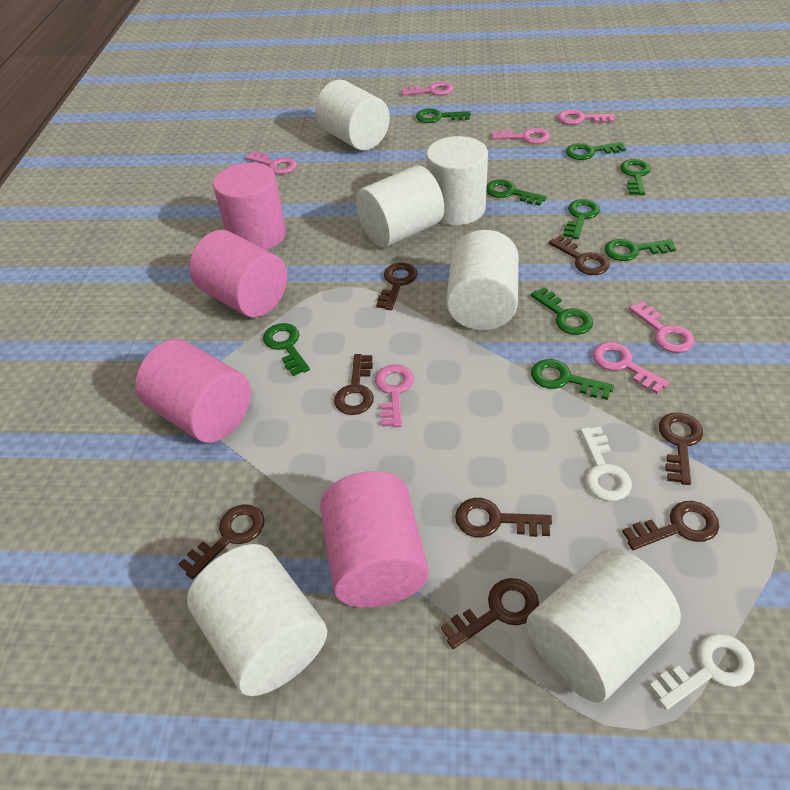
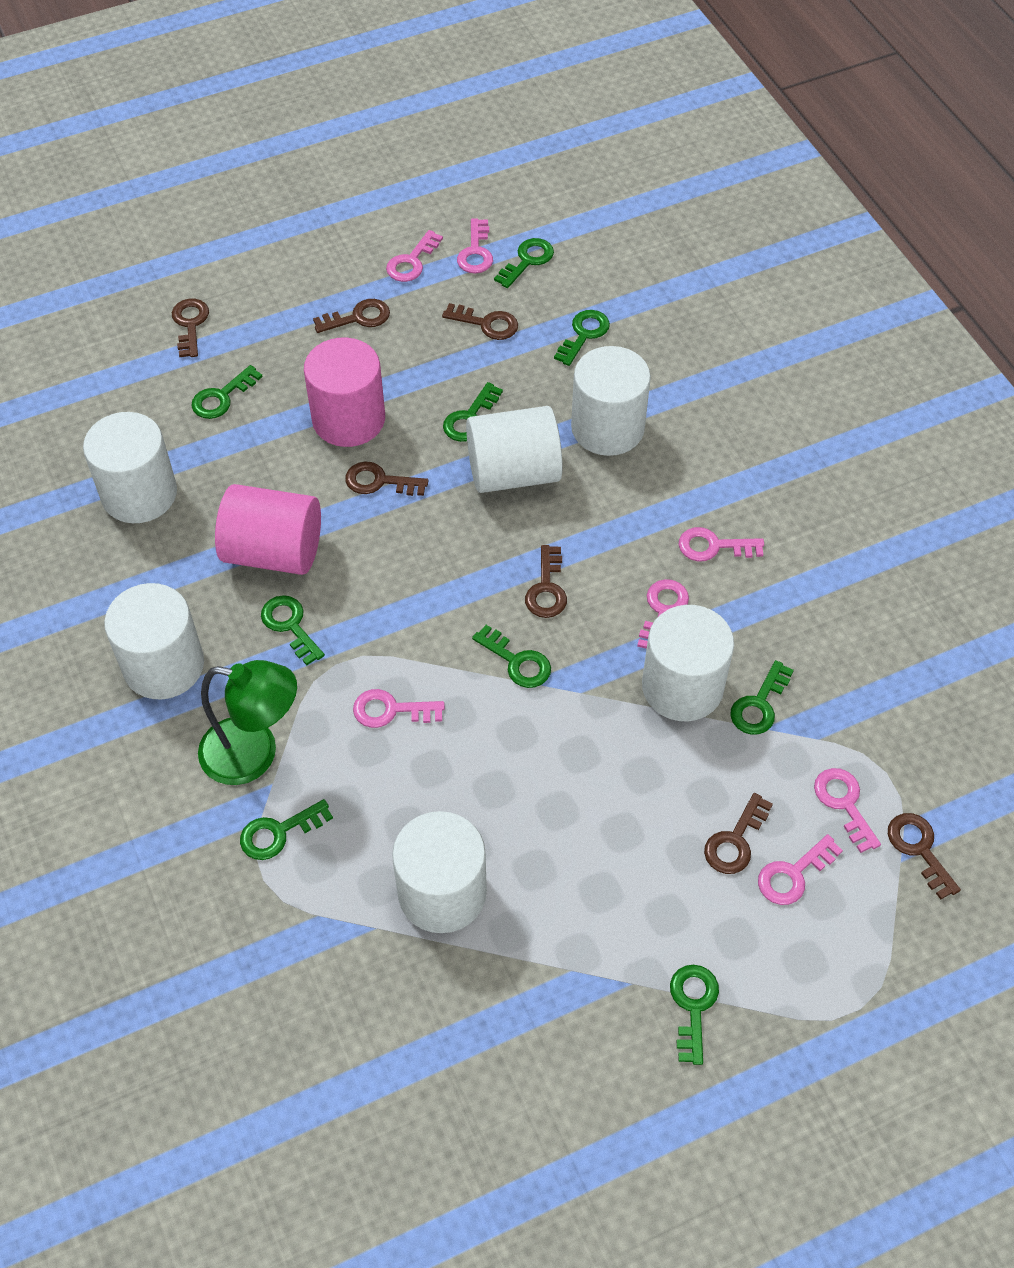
brown key: 8 -> 7
green lamp: 0 -> 1
pink cylinder: 4 -> 2
white key: 2 -> 0

